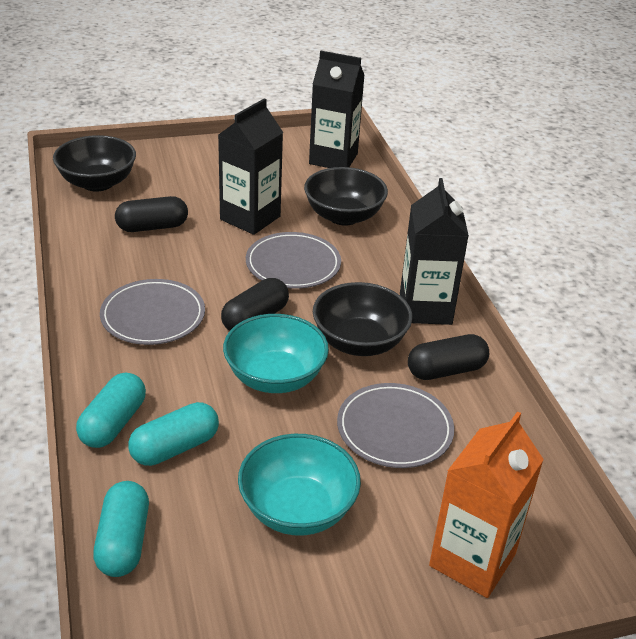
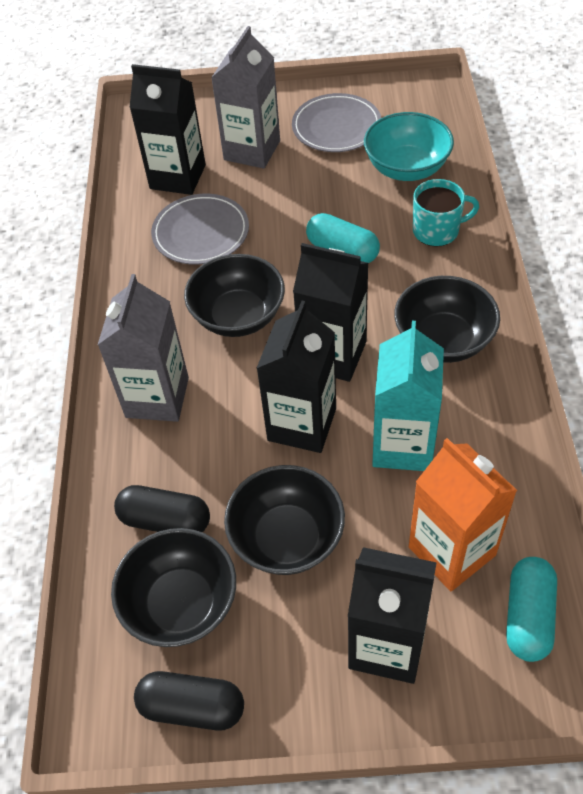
black bowl: 3 -> 4
black capsule: 3 -> 2
black carton: 3 -> 4
grey carton: 0 -> 2
grey plate: 3 -> 2
turquoise bowl: 2 -> 1
turquoise capsule: 3 -> 2
turquoise carton: 0 -> 1
turquoise mug: 0 -> 1

